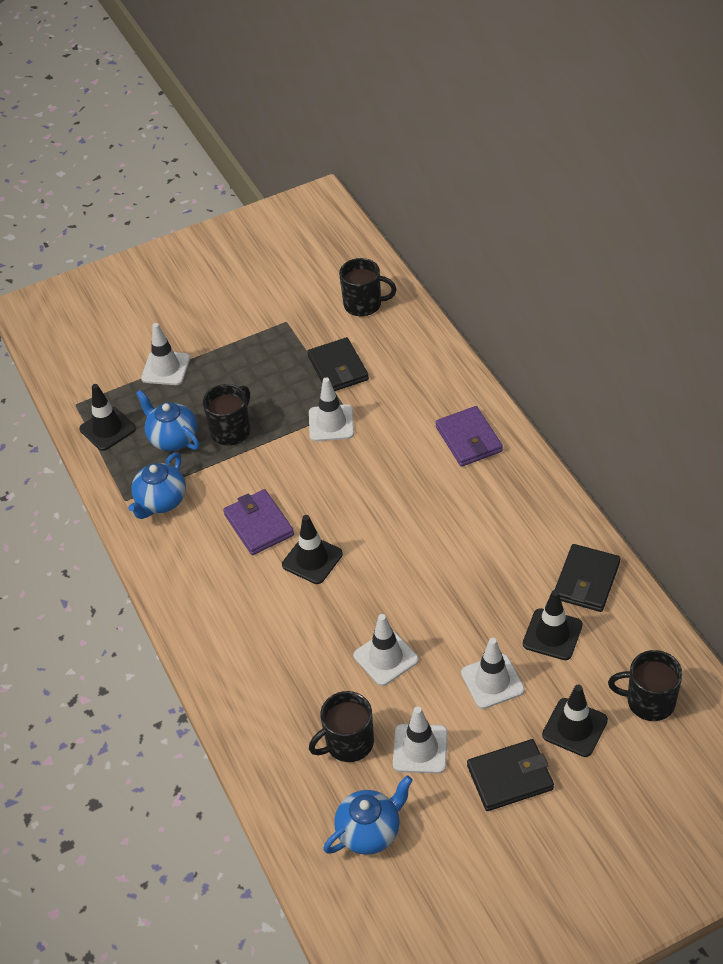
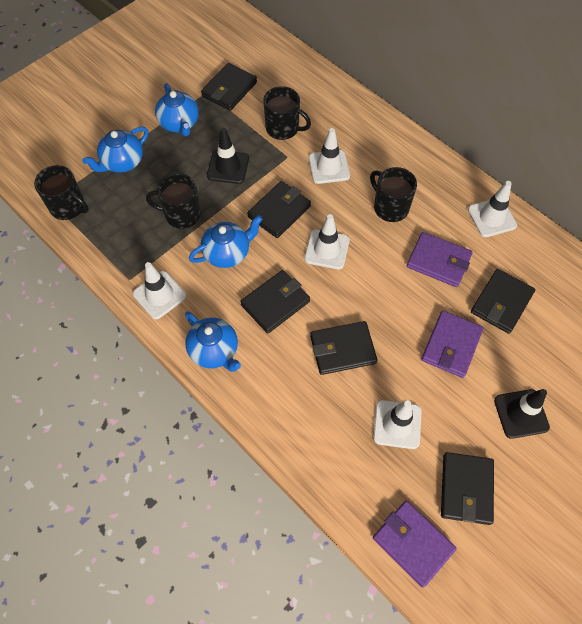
black traffic cone: 4 -> 2
black wallet: 3 -> 6
blue teapot: 3 -> 4
purple wallet: 2 -> 3

